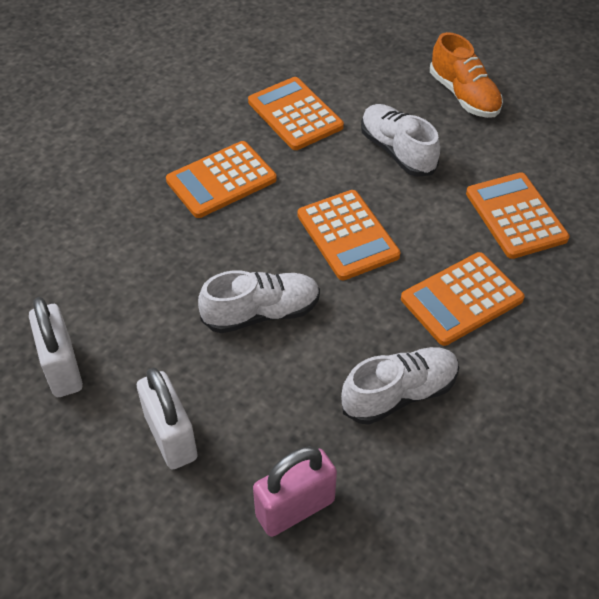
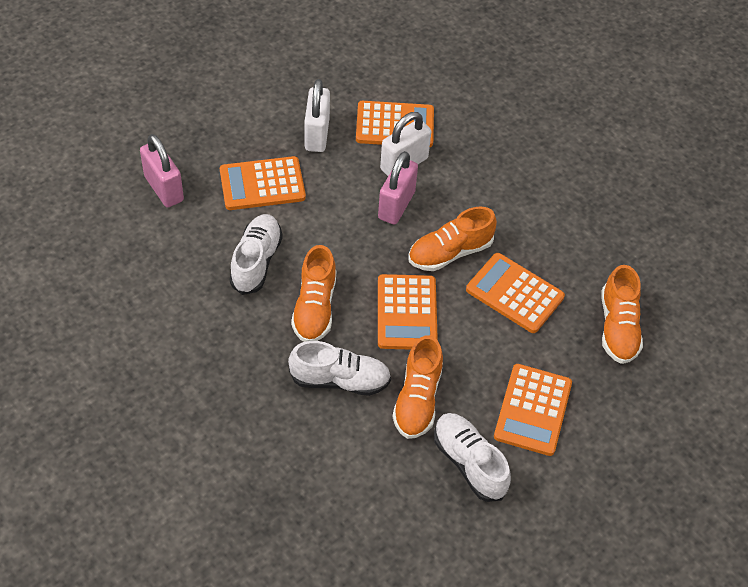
orange shoe: 1 -> 4
pink padlock: 1 -> 2

